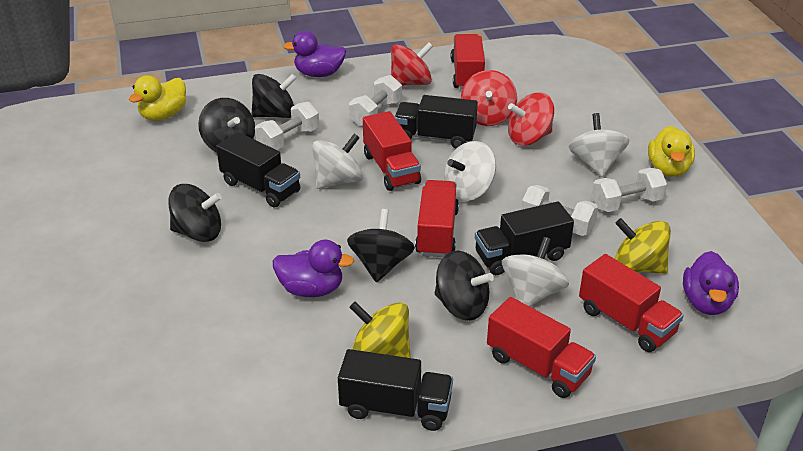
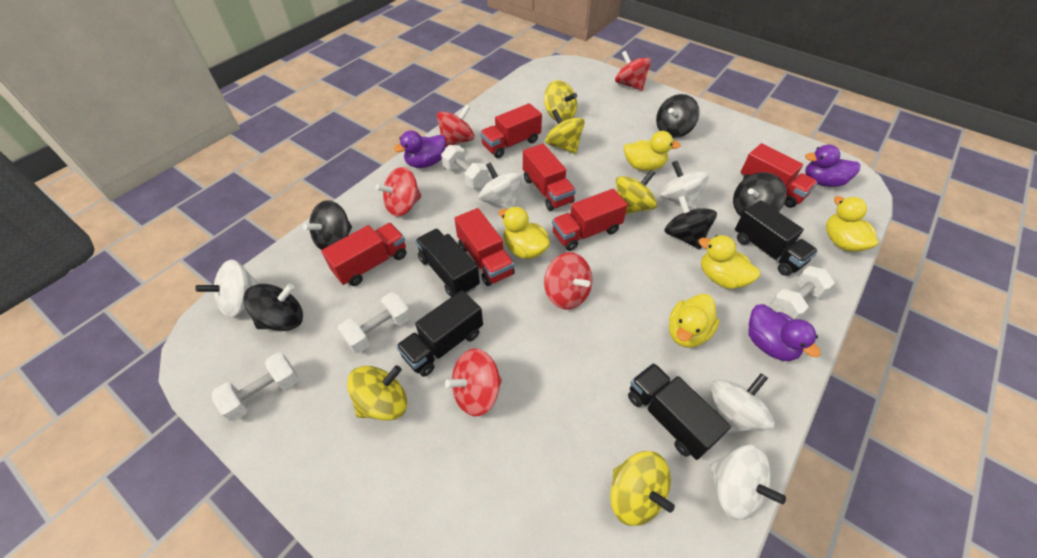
red spinning top: 3 -> 5
red truck: 5 -> 6
white spinning top: 4 -> 5
yellow duck: 2 -> 5
yellow spinning top: 2 -> 5

